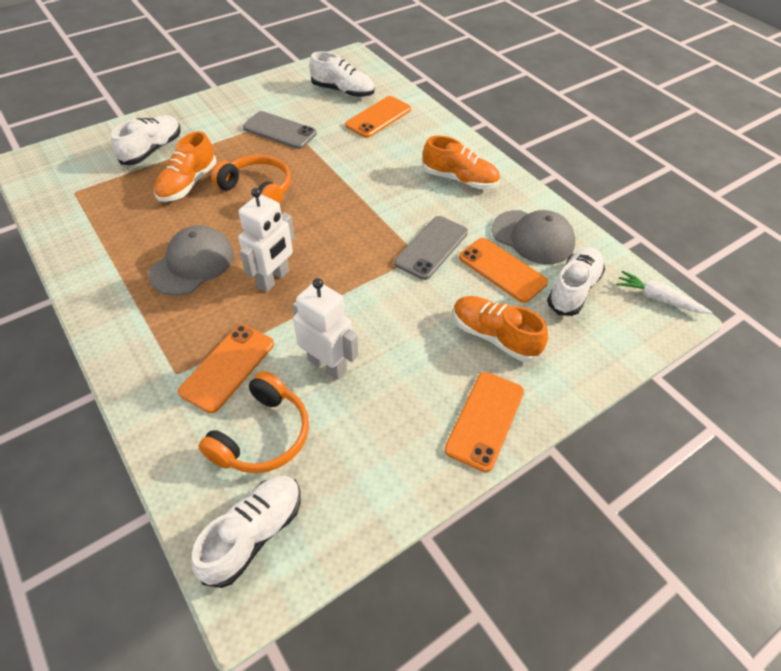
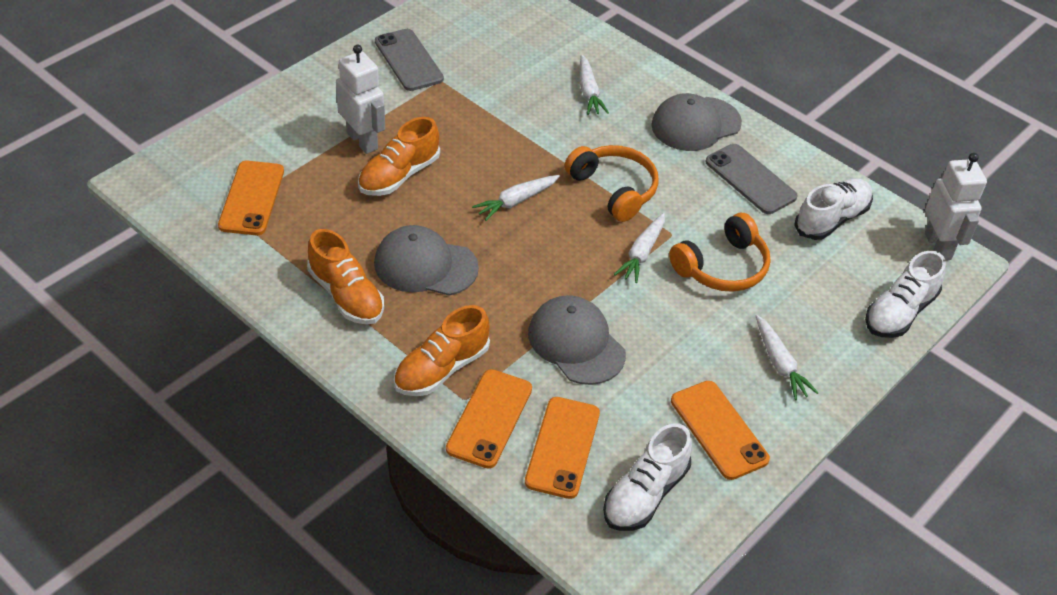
grey cap: 2 -> 3
white carrot: 1 -> 4
white shoe: 4 -> 3

